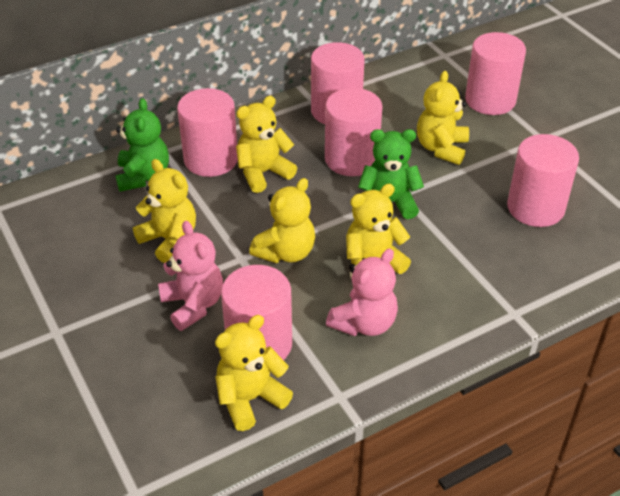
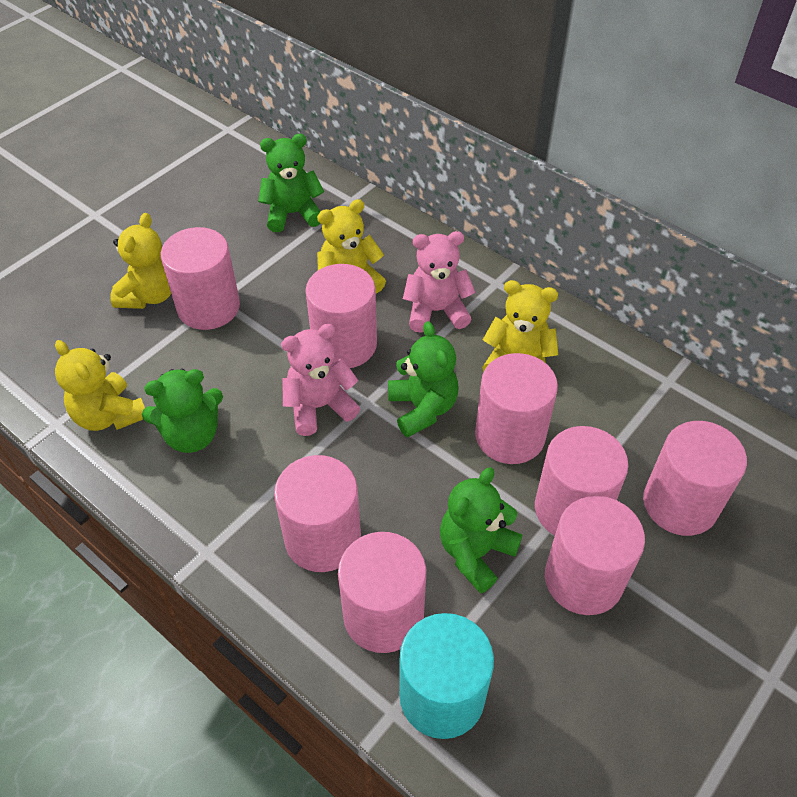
green teddy bear: 2 -> 4
pink cylinder: 6 -> 8
turquoise cylinder: 0 -> 1
yellow teddy bear: 6 -> 4

